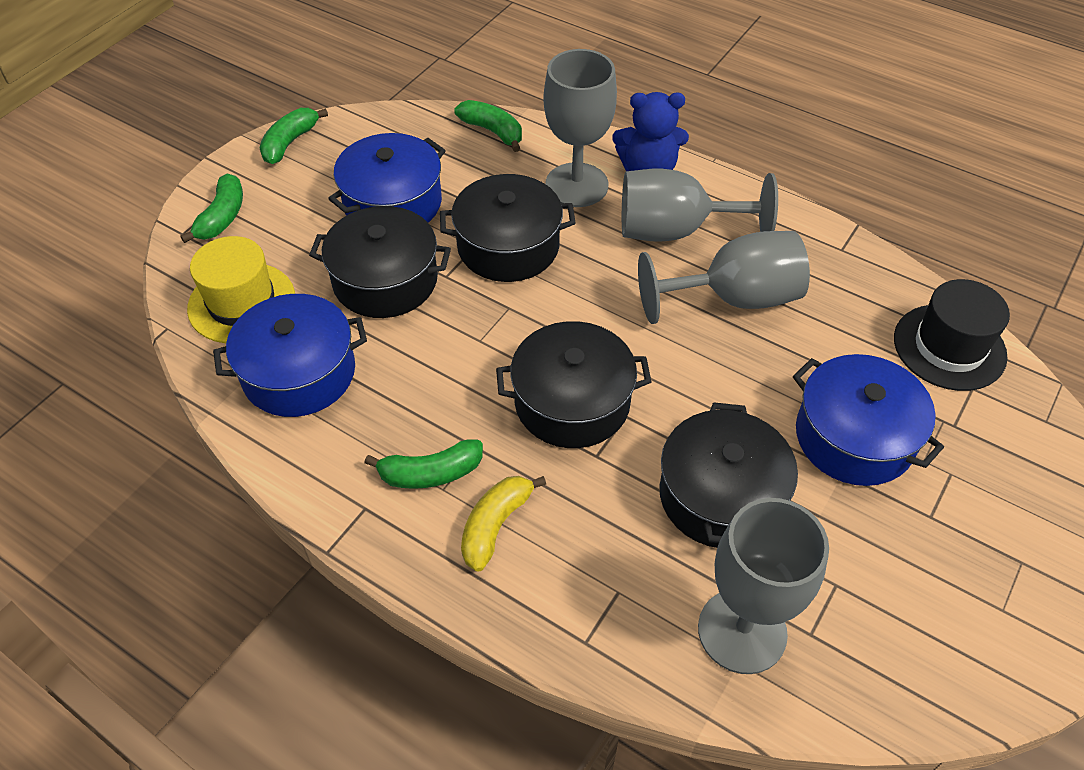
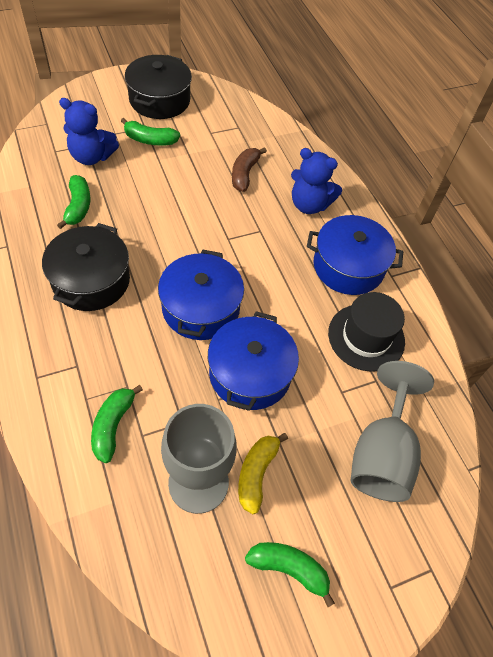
black pot: 4 -> 2
blue teddy bear: 1 -> 2
brown banana: 0 -> 1
grey goblet: 4 -> 2
yellow hat: 1 -> 0

